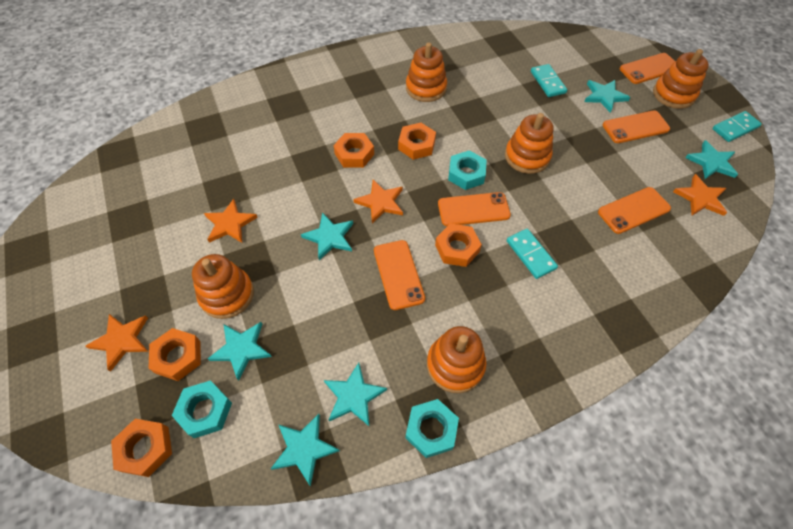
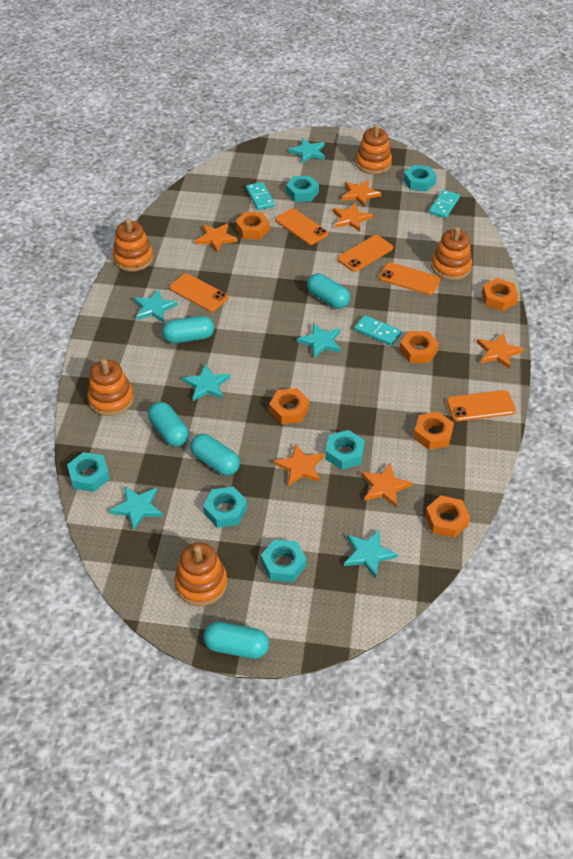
orange nut: 5 -> 6
orange star: 4 -> 6
turquoise capsule: 0 -> 5
turquoise nut: 3 -> 6

